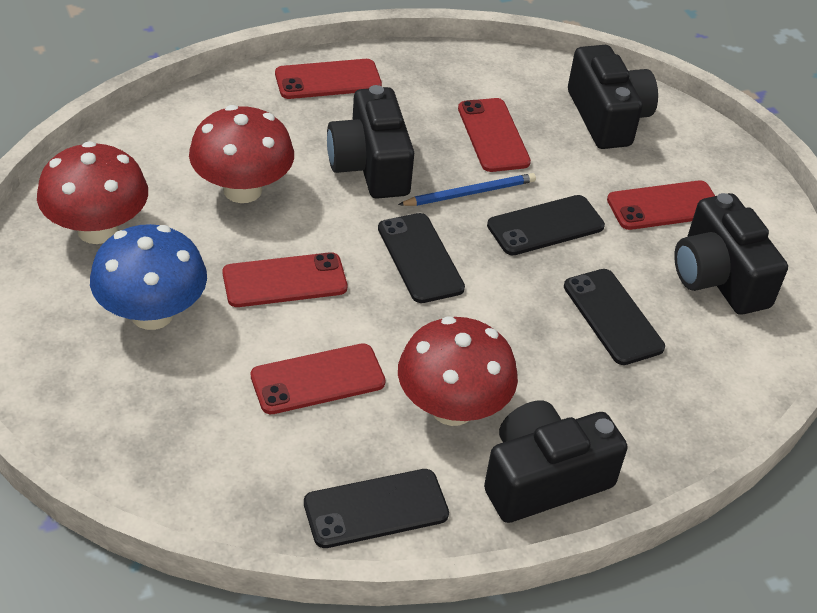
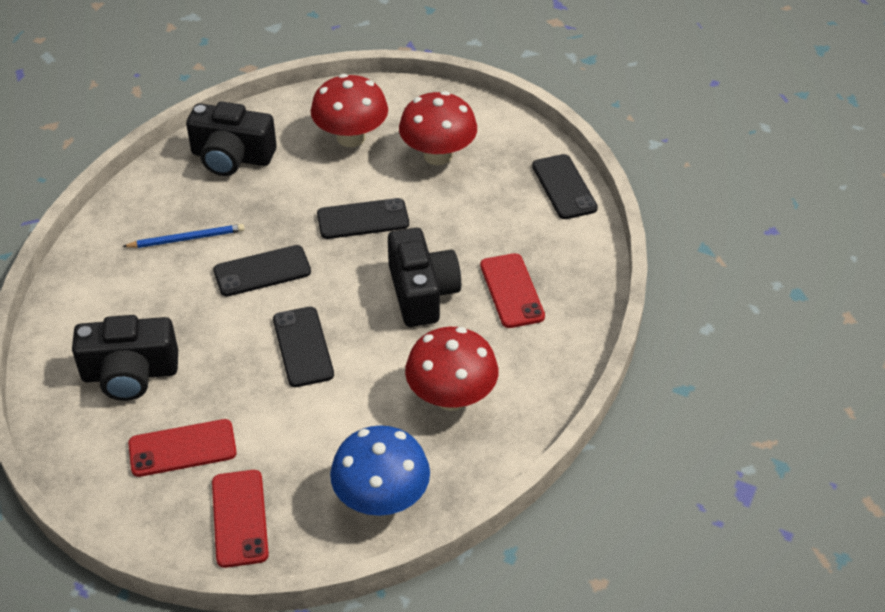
black camera: 4 -> 3
red phone: 5 -> 3

